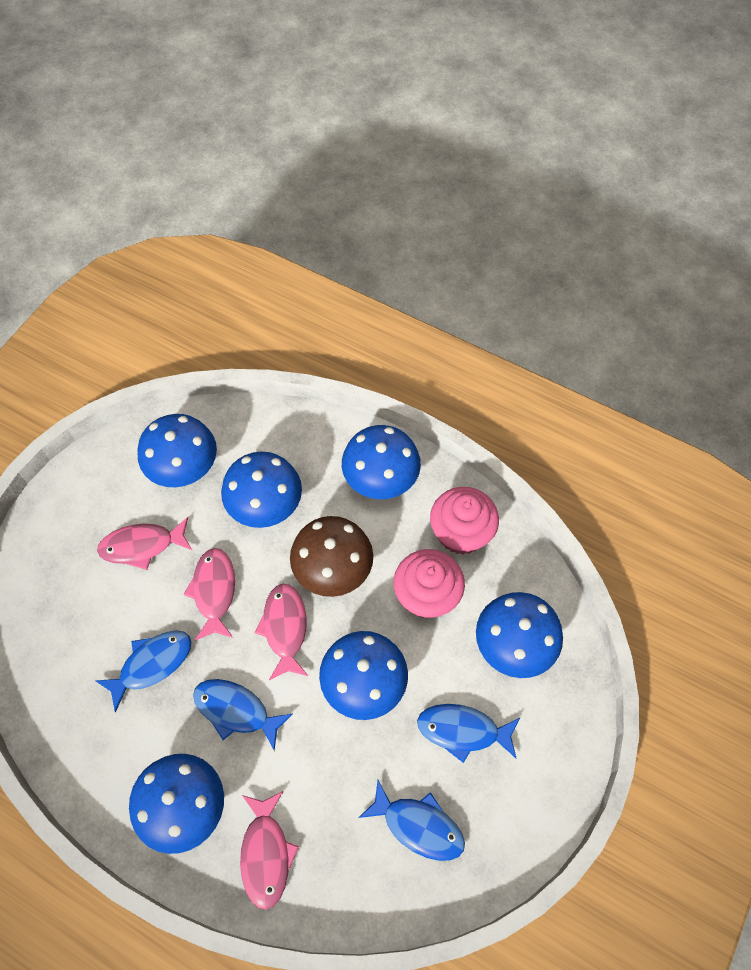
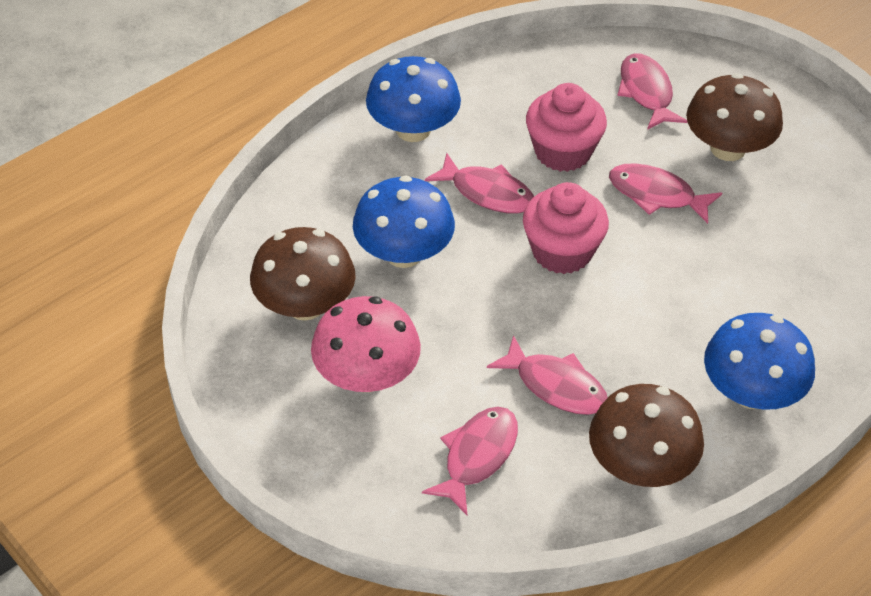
blue fish: 4 -> 0
blue mushroom: 6 -> 3
brown mushroom: 1 -> 3
pink fish: 4 -> 5
pink mushroom: 0 -> 1

